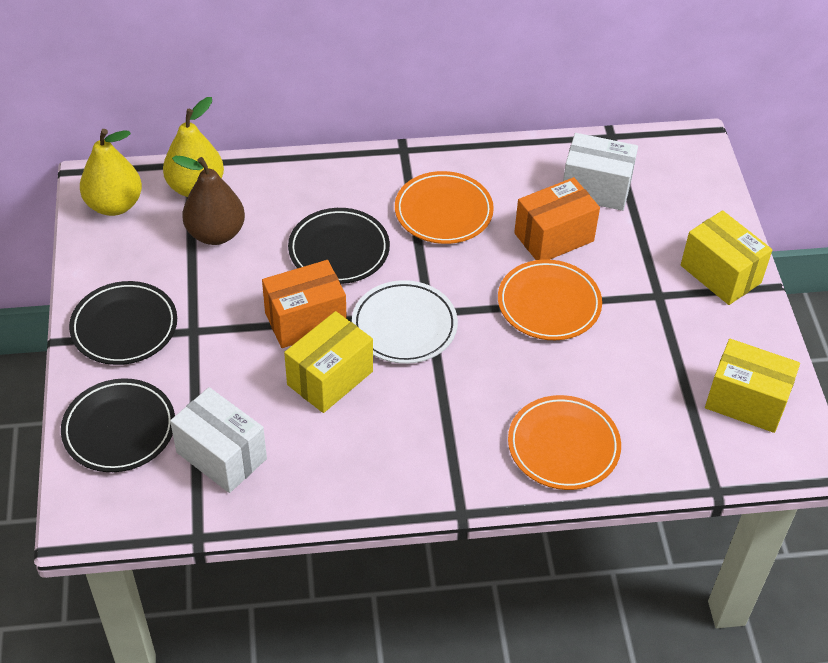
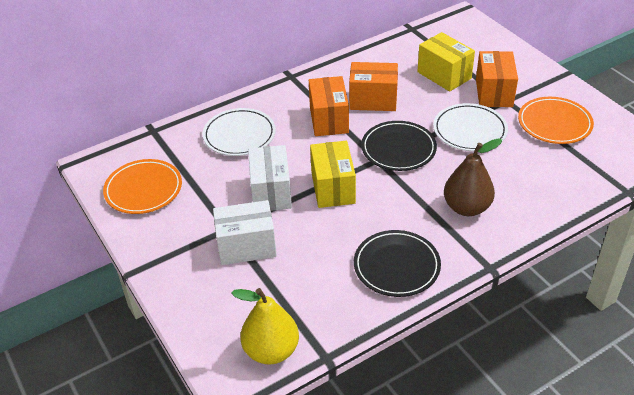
black plate: 3 -> 2
orange box: 2 -> 3
orange plate: 3 -> 2
white plate: 1 -> 2
yellow box: 3 -> 2
yellow pear: 2 -> 1

